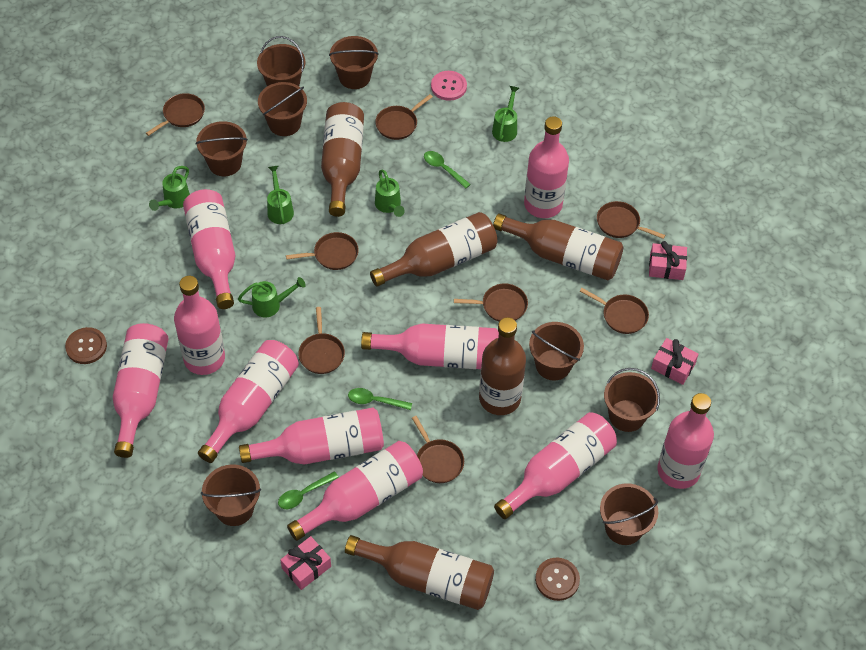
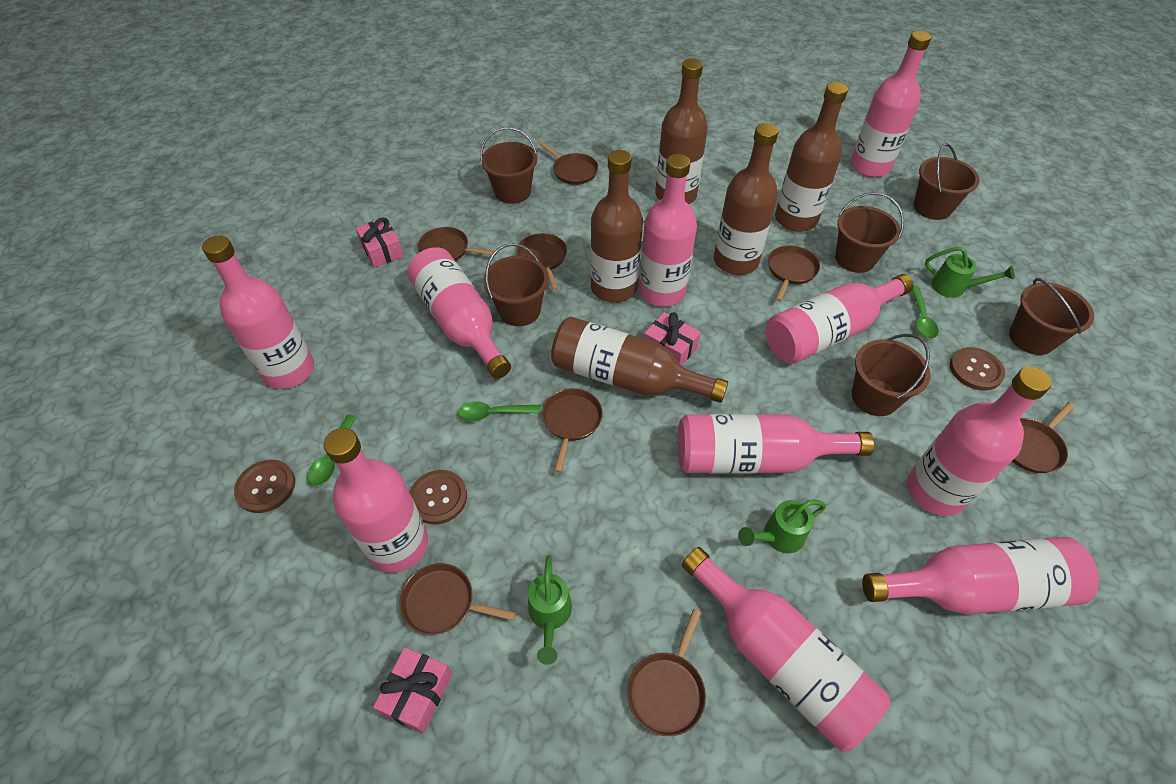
brown bucket: 8 -> 6
brown button: 2 -> 3
green watering can: 5 -> 3
pink button: 1 -> 0

